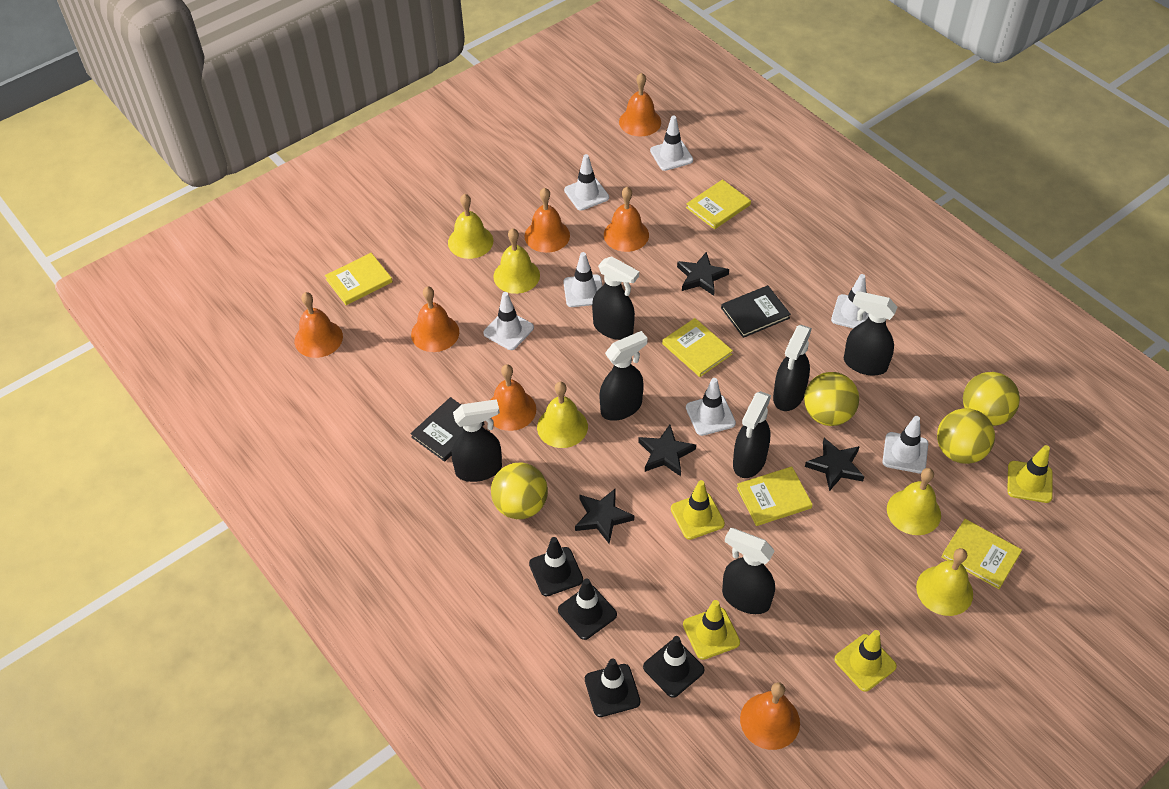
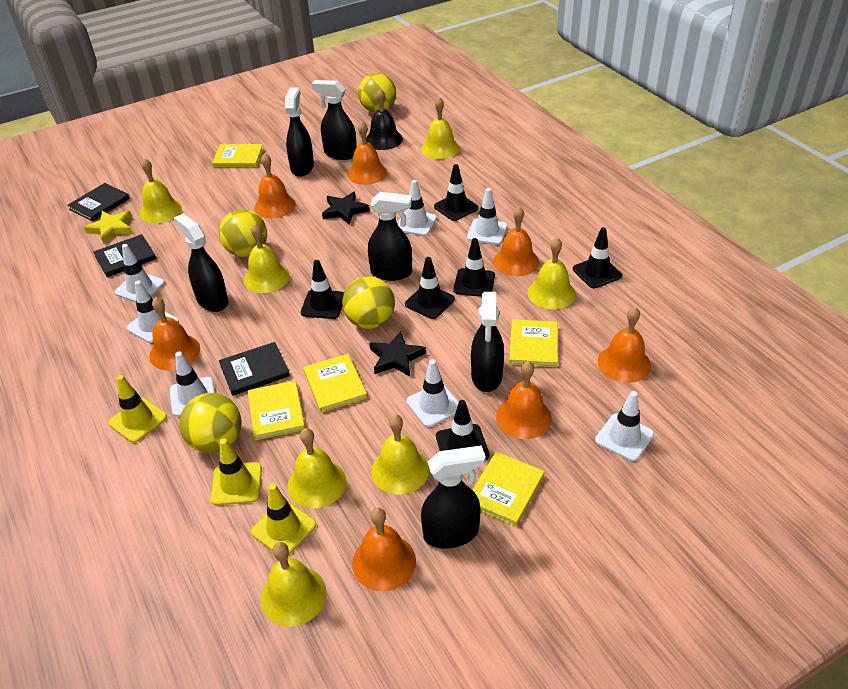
black bell: 0 -> 1
black book: 2 -> 3
black spray bottle: 7 -> 6
black star: 4 -> 2
black traffic cone: 4 -> 6
yellow bell: 5 -> 7
yellow star: 0 -> 1
yellow traffic cone: 4 -> 3

